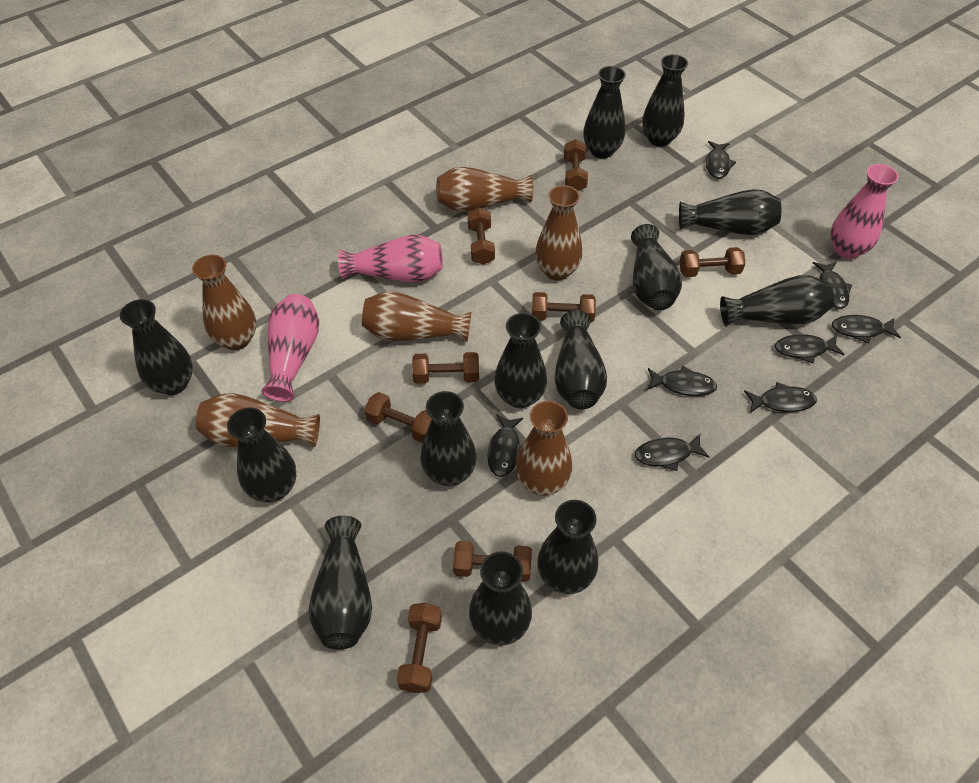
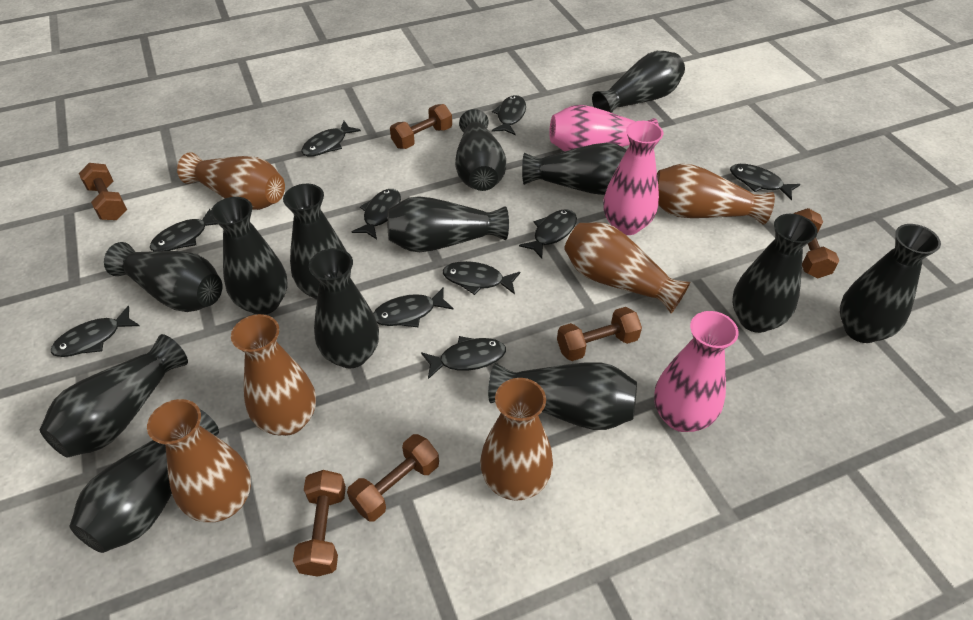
black fish: 8 -> 10
brown dumbbell: 8 -> 6

